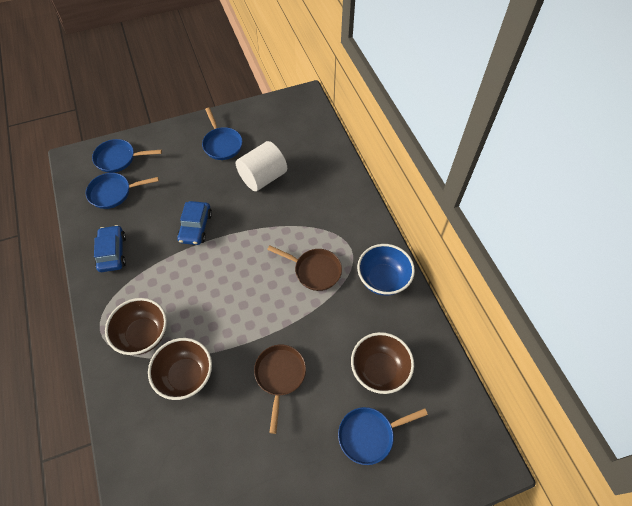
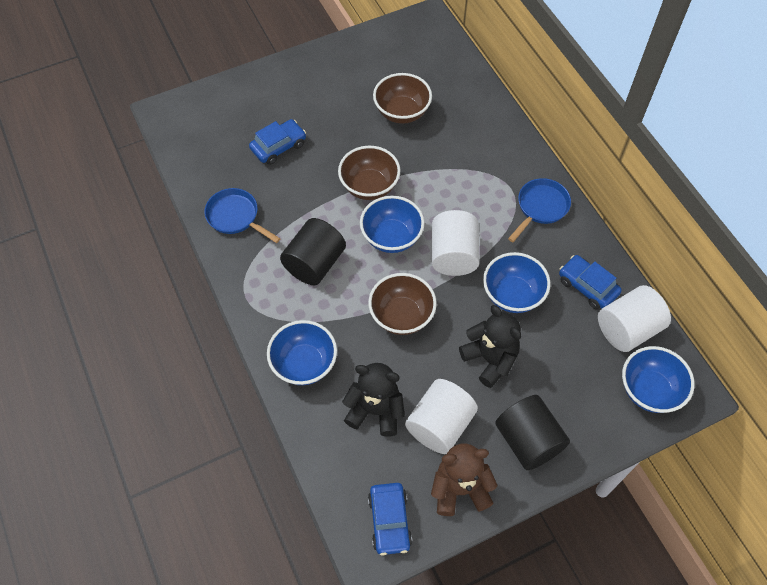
black cylinder: 0 -> 2
black teddy bear: 0 -> 2
blue bowl: 1 -> 4
blue car: 2 -> 3
blue pan: 4 -> 2
brown pan: 2 -> 0
brown teddy bear: 0 -> 1
white cylinder: 1 -> 3

